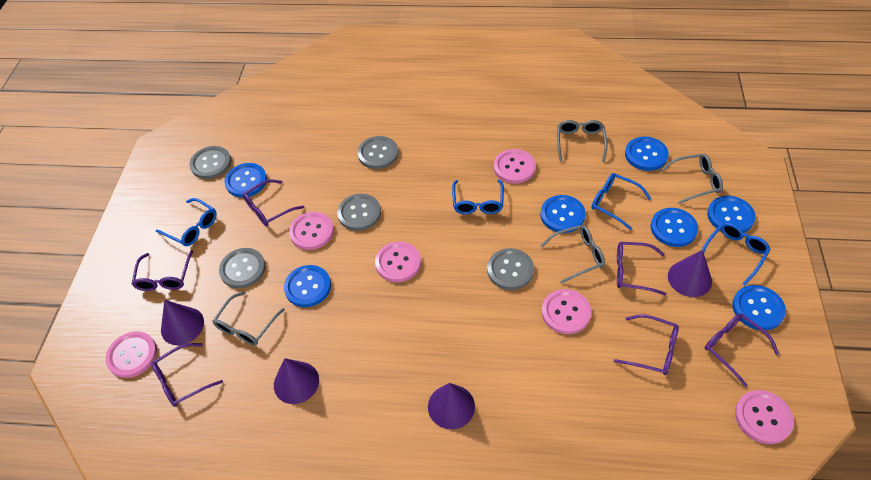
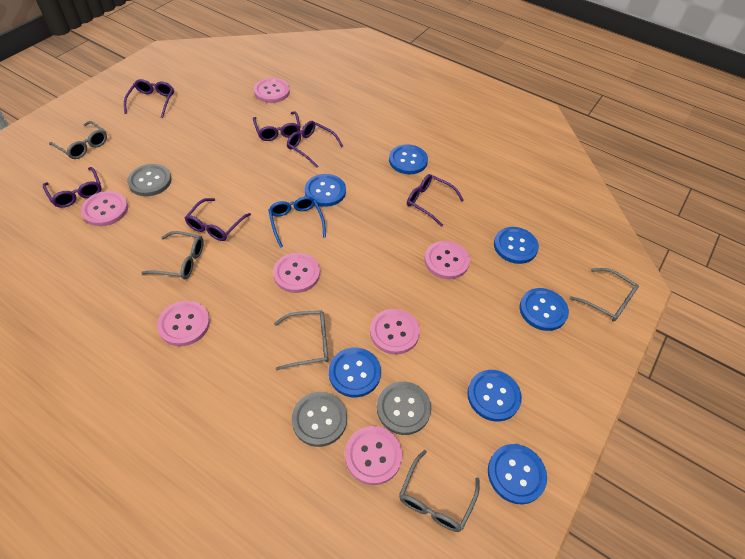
blue glasses: 4 -> 1
grey button: 5 -> 3
grey glasses: 4 -> 5
pink button: 6 -> 7
purple cone: 4 -> 0

